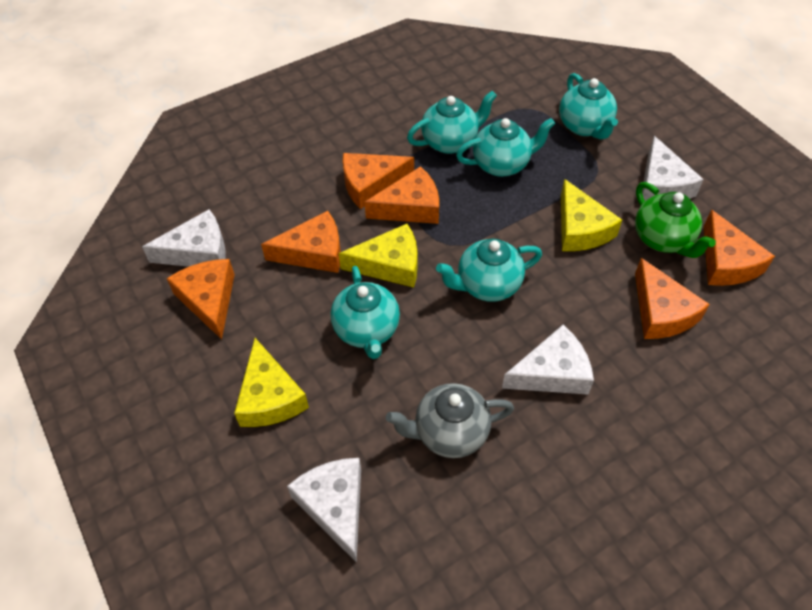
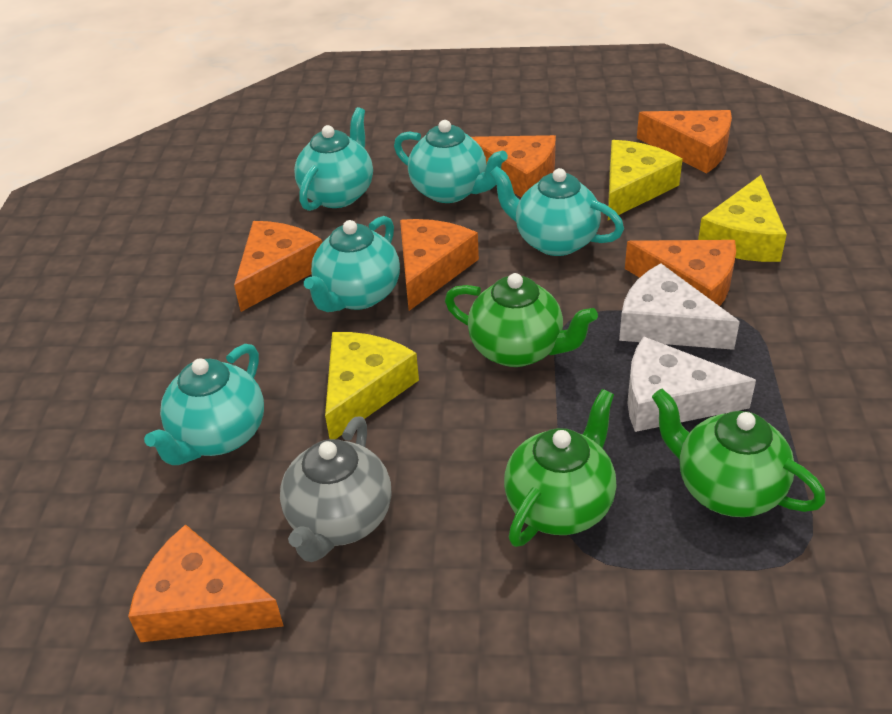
green teapot: 1 -> 3
white cheese: 4 -> 2

